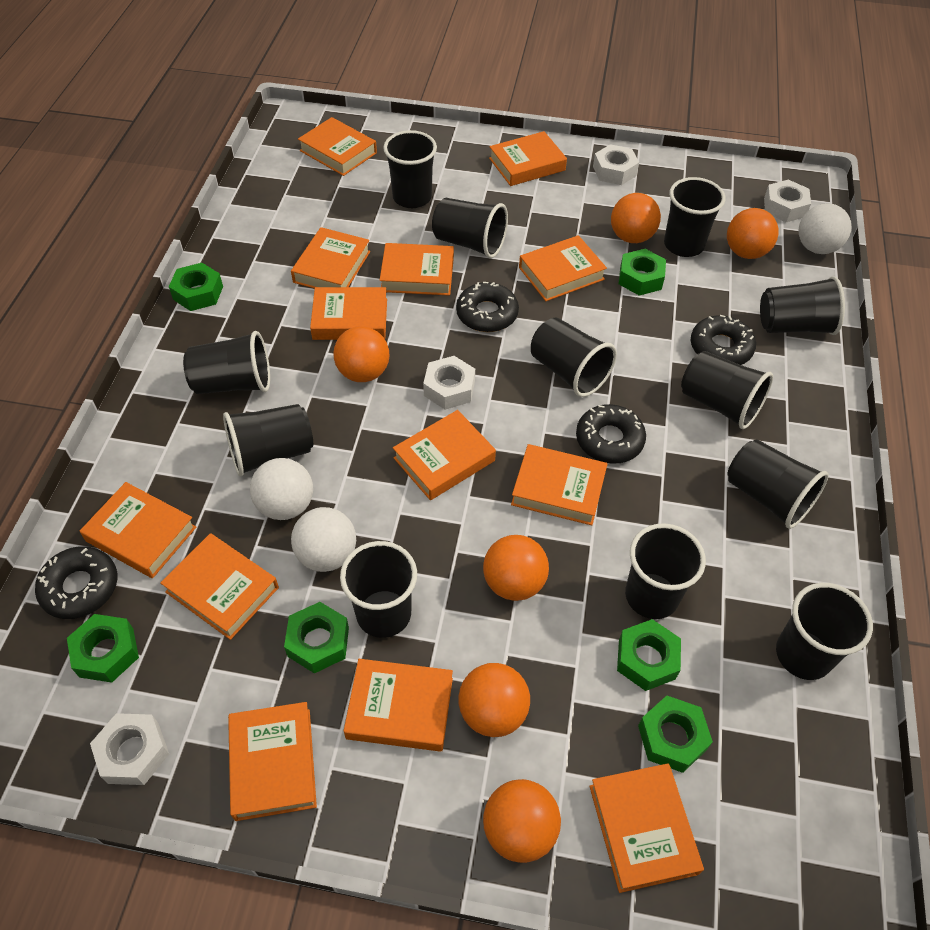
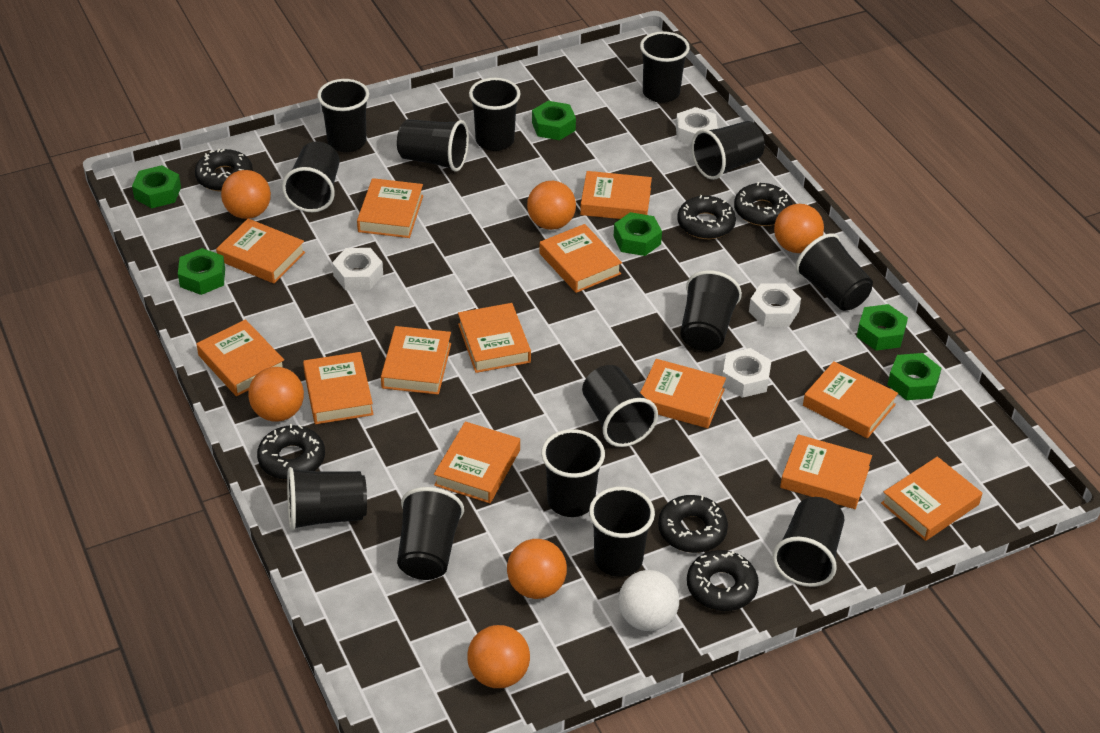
black cup: 12 -> 14
black donut: 4 -> 6
white ball: 3 -> 1

